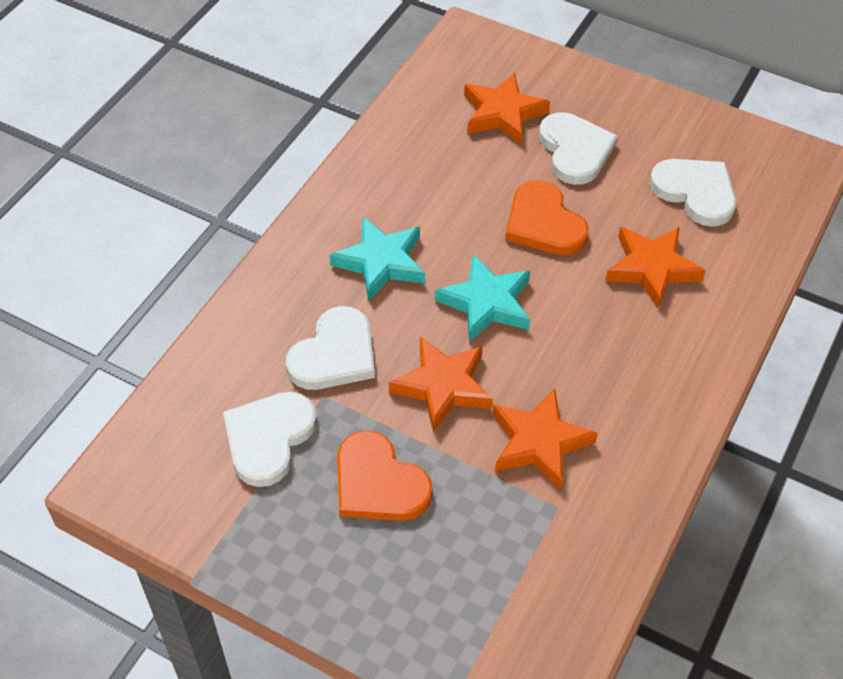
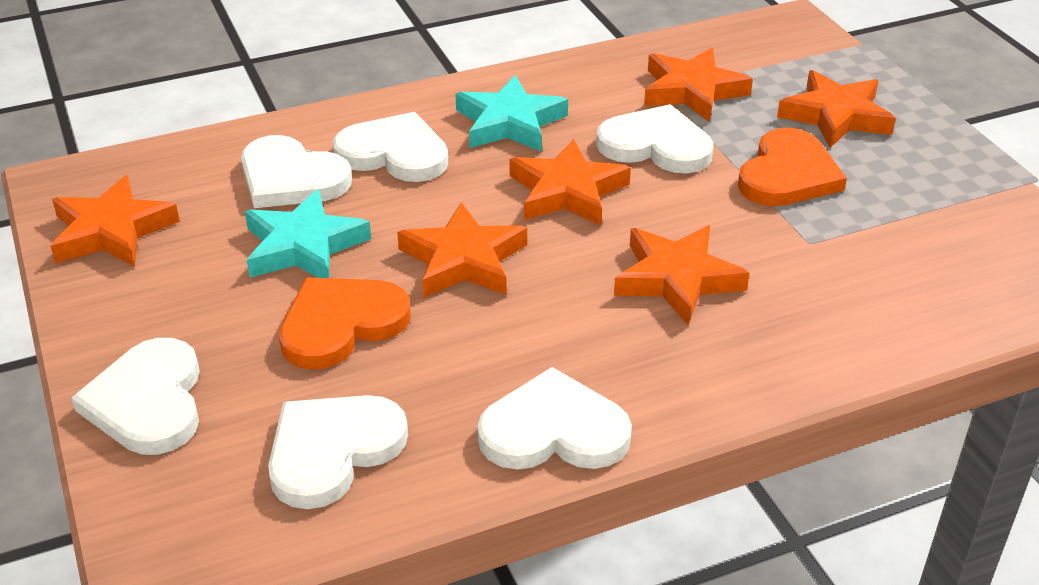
orange star: 4 -> 6
white heart: 4 -> 6

